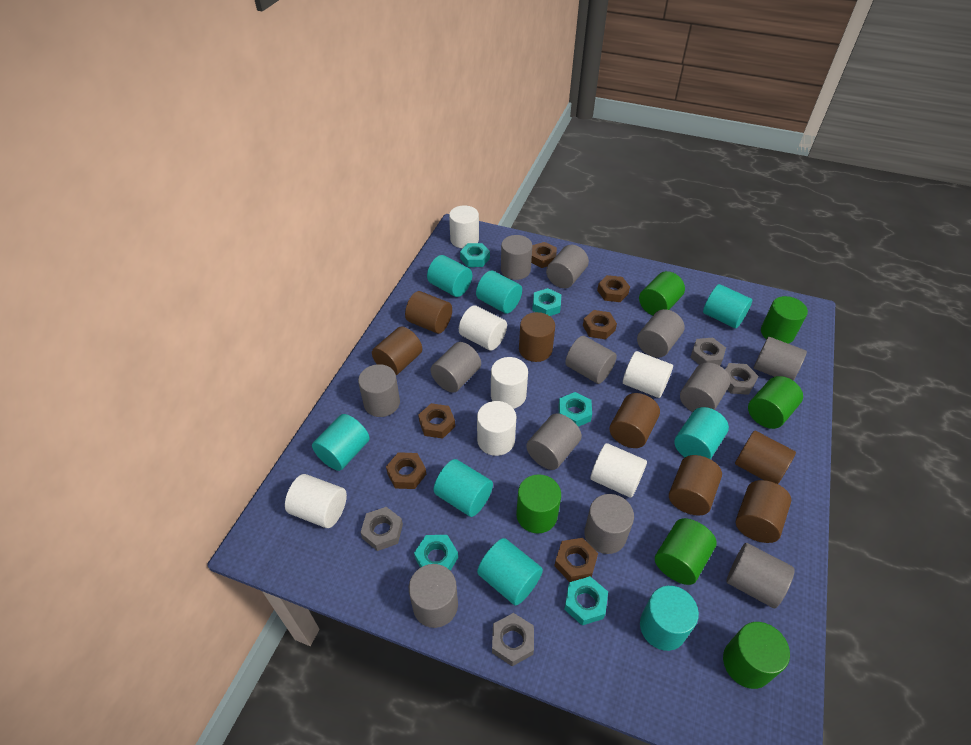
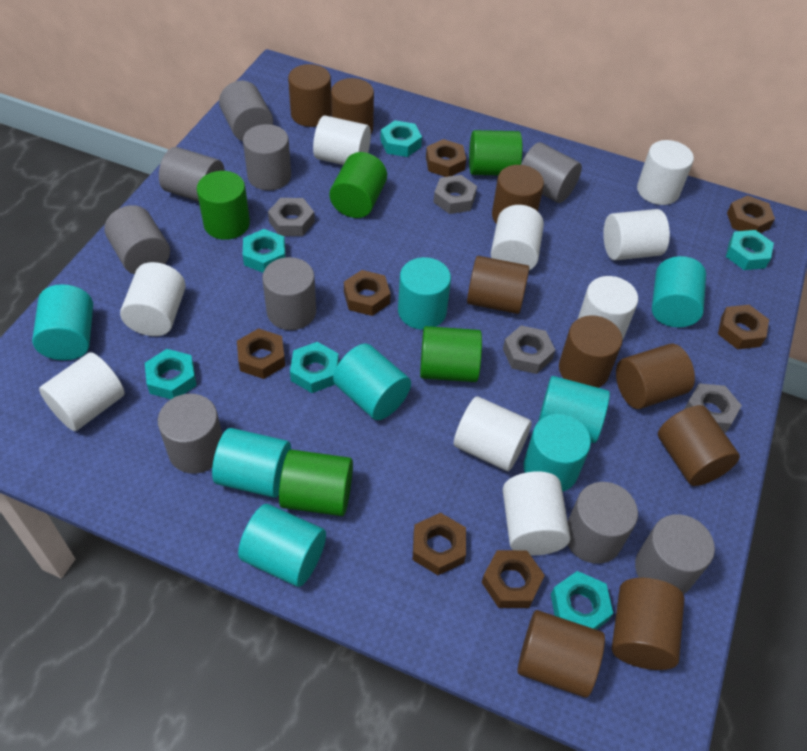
brown cylinder: 7 -> 9
brown nut: 6 -> 7
green cylinder: 6 -> 5
grey cylinder: 12 -> 9
turquoise nut: 5 -> 6
white cylinder: 7 -> 9

